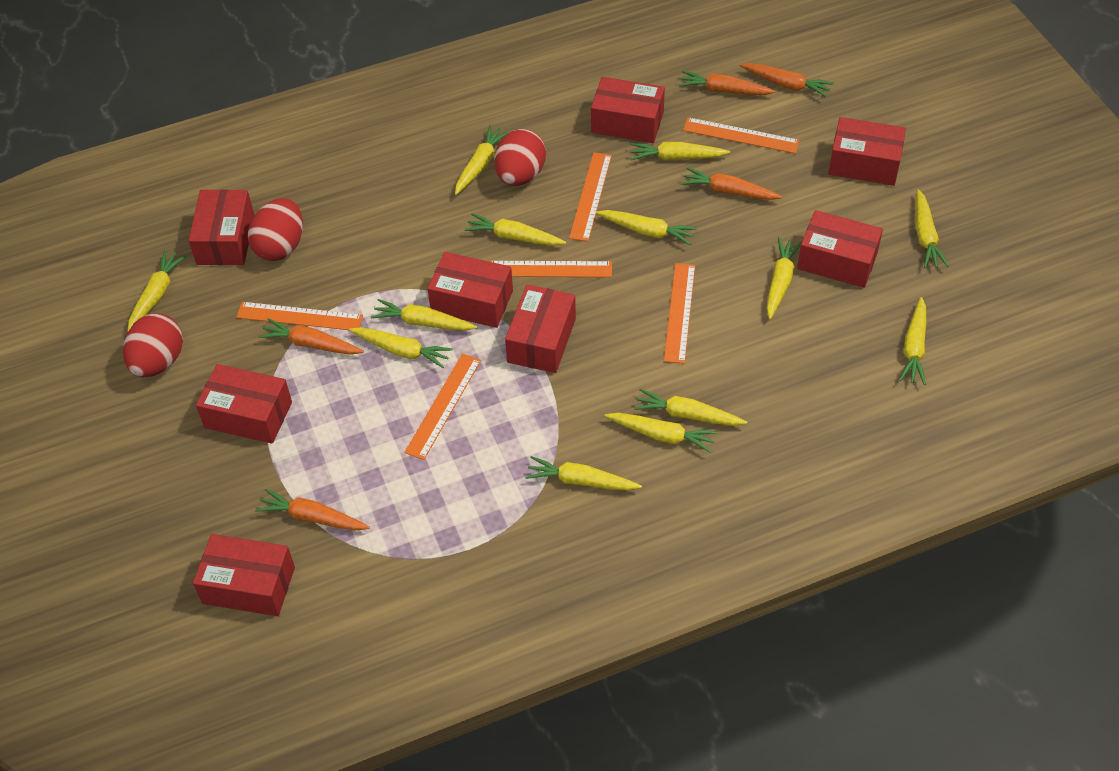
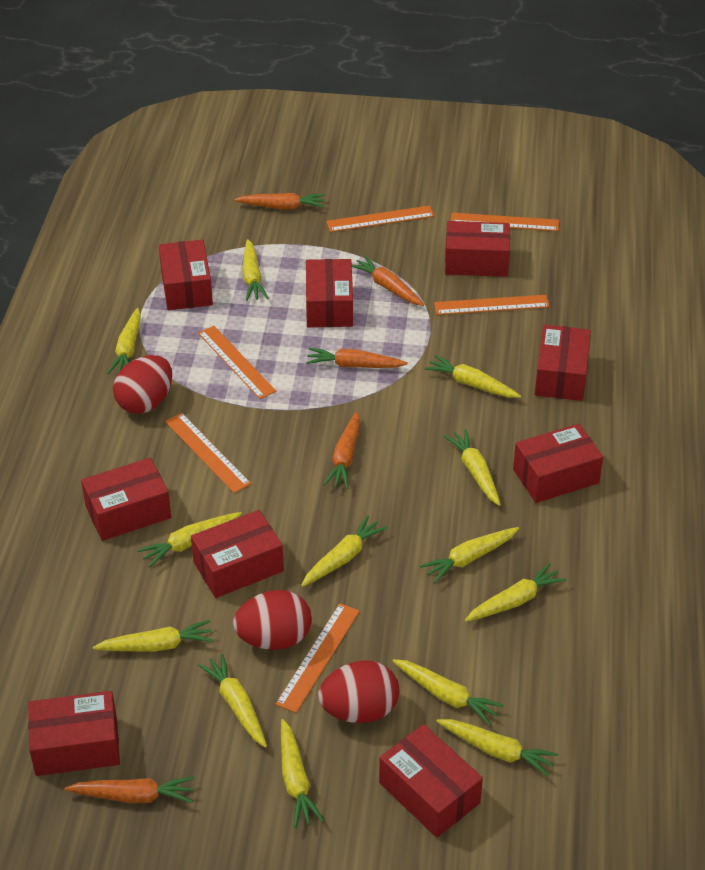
red box: 8 -> 9

